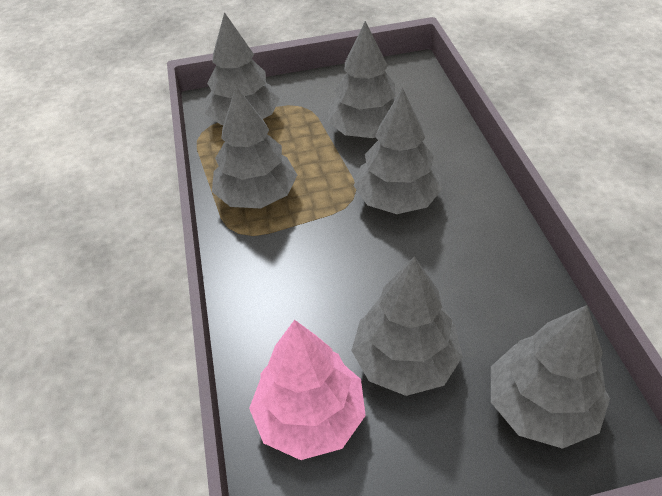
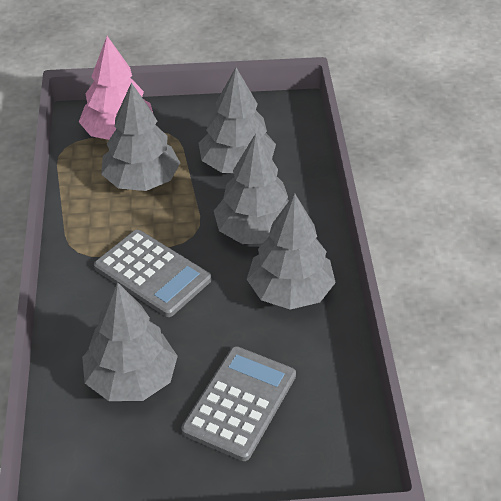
grey calculator: 0 -> 2
grey tree: 6 -> 5

